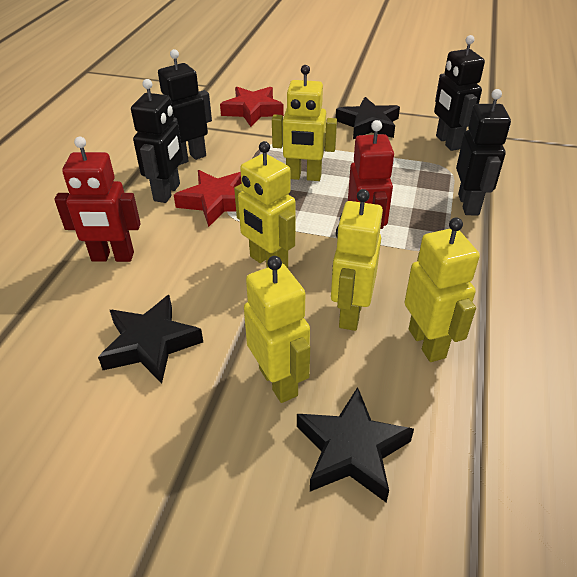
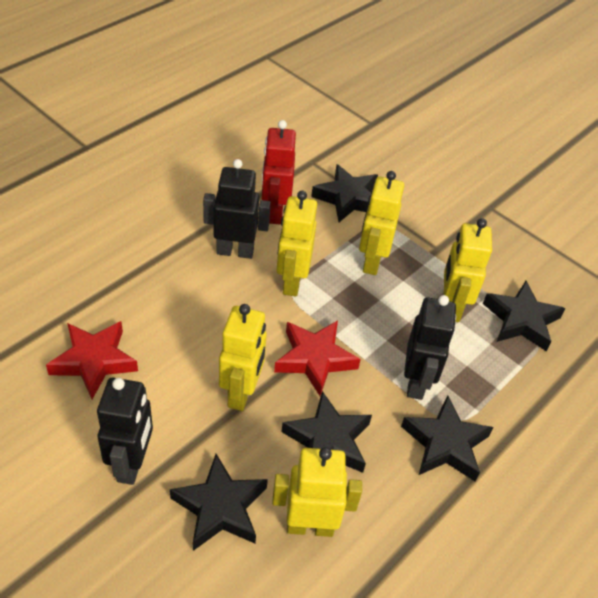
black robot: 4 -> 3
black star: 3 -> 5
red robot: 2 -> 1

